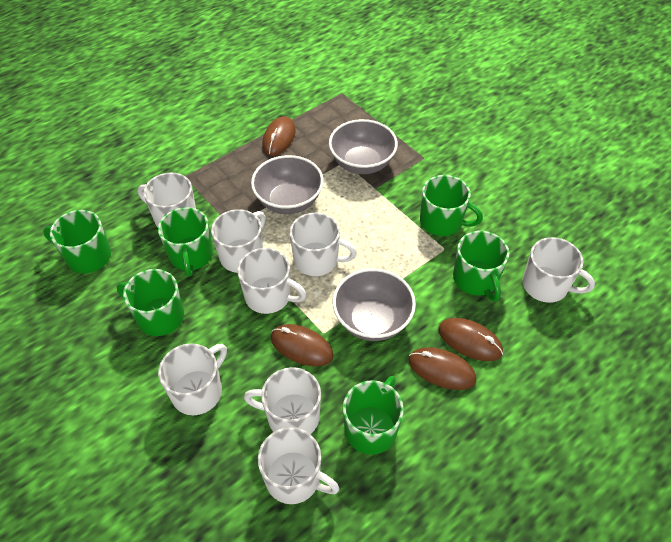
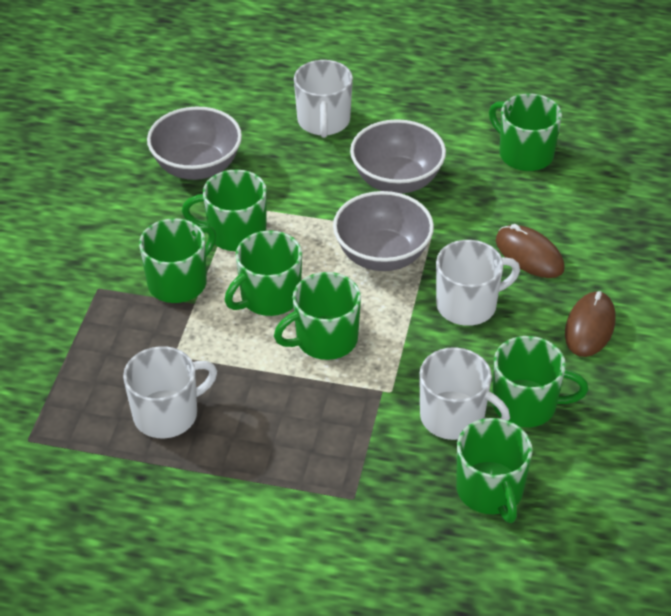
brown mouse: 4 -> 2
green mug: 6 -> 7
white mug: 8 -> 4

